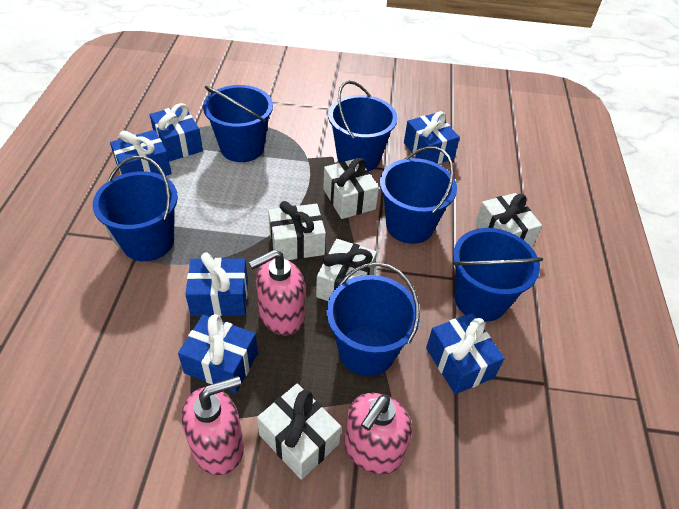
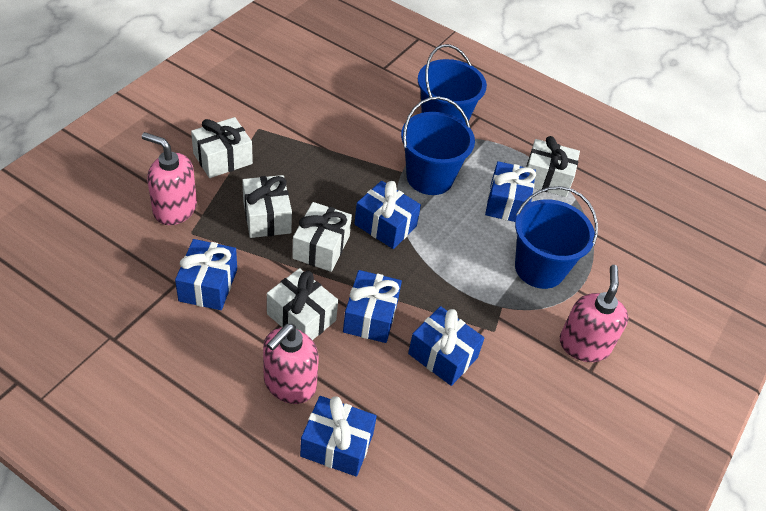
blue bucket: 6 -> 3

